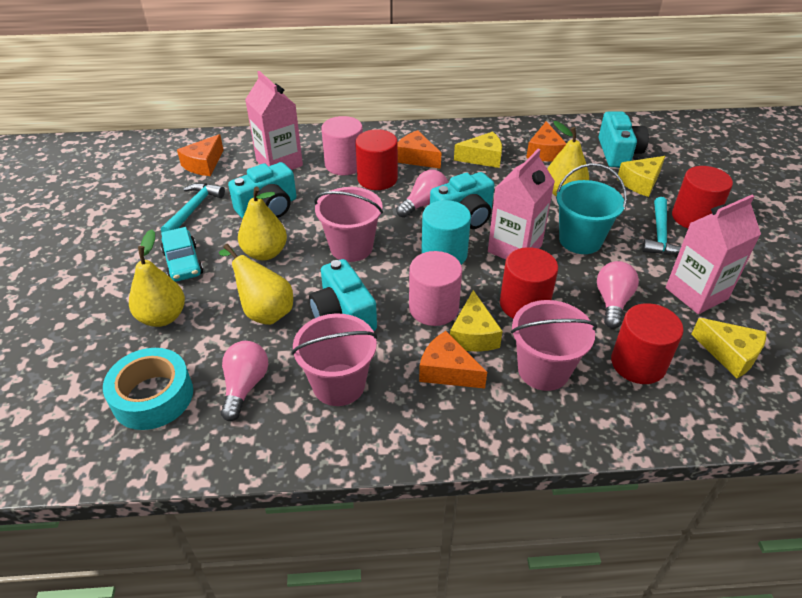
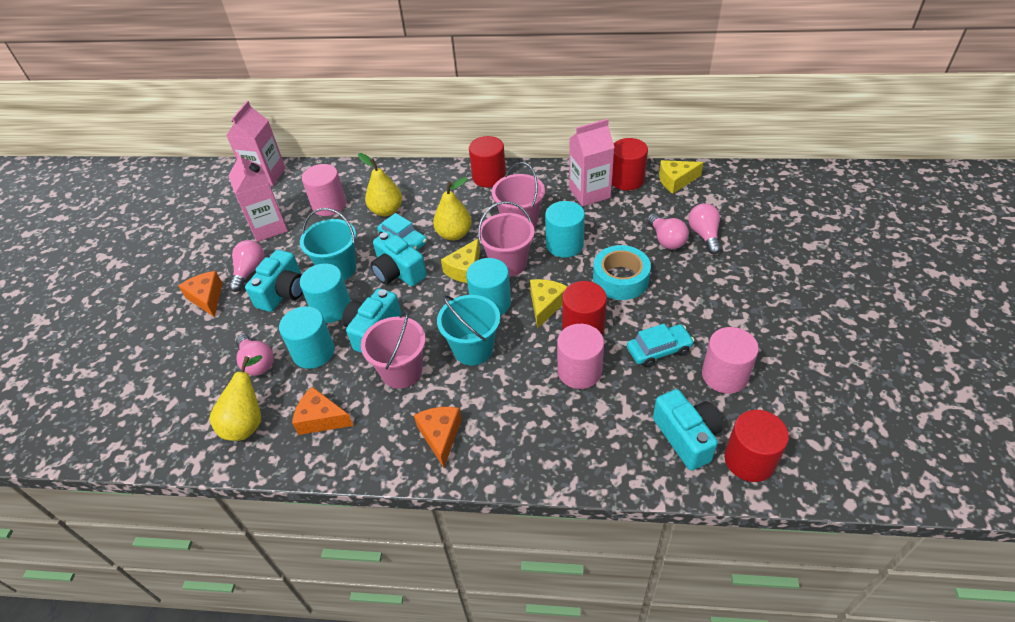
orange cheese: 4 -> 3
pink cylinder: 2 -> 3
pink light bulb: 3 -> 4
turquoise bucket: 1 -> 2
turquoise car: 1 -> 2
turquoise cylinder: 1 -> 4
turquoise hammer: 2 -> 0
yellow cheese: 4 -> 3
yellow pear: 4 -> 3

